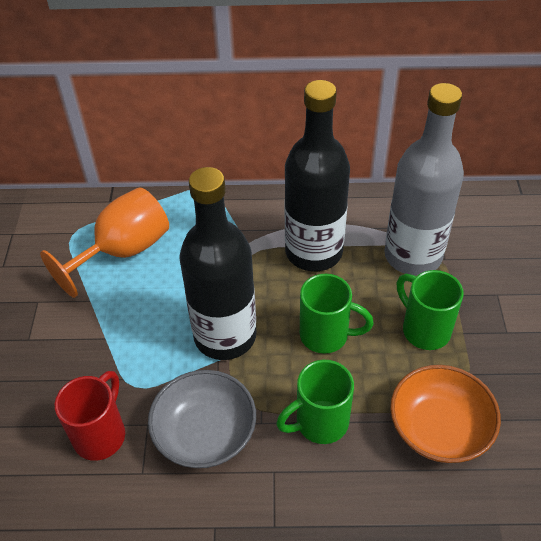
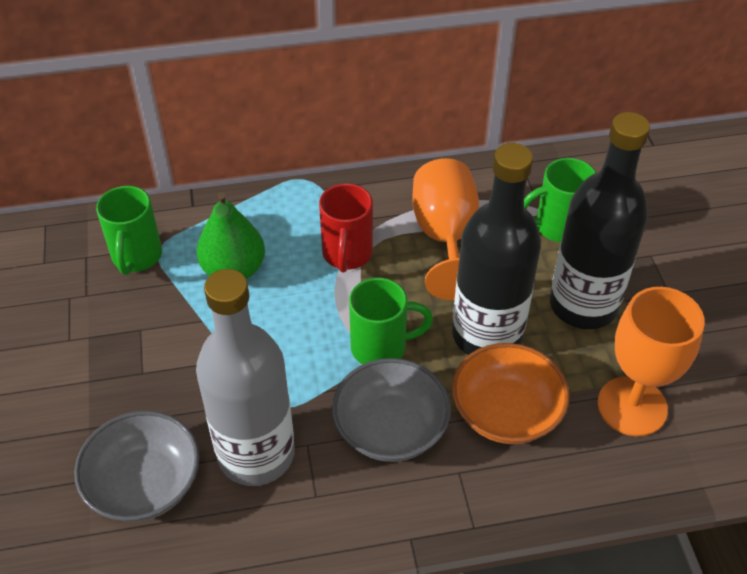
green pear: 0 -> 1
grey bowl: 1 -> 2
orange goblet: 1 -> 2

